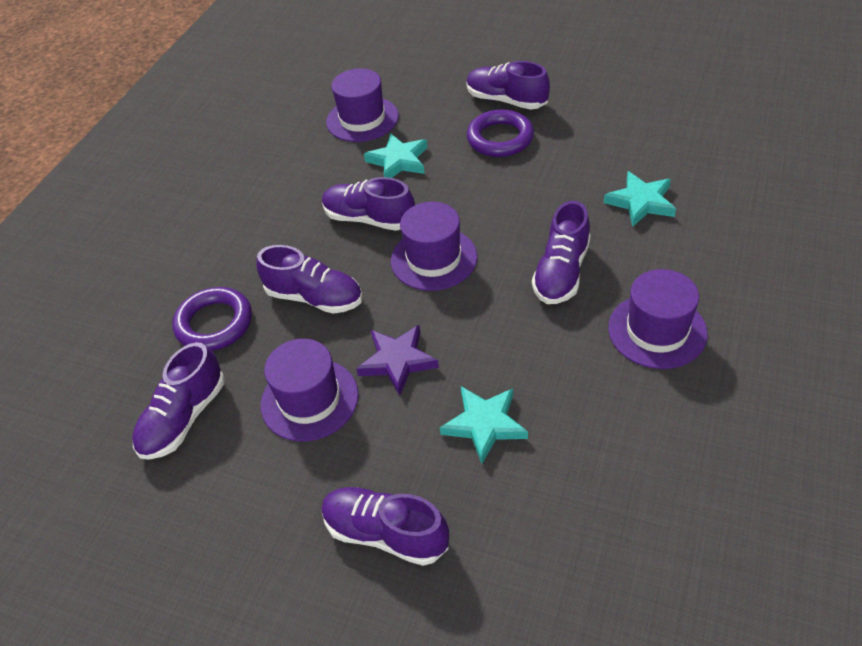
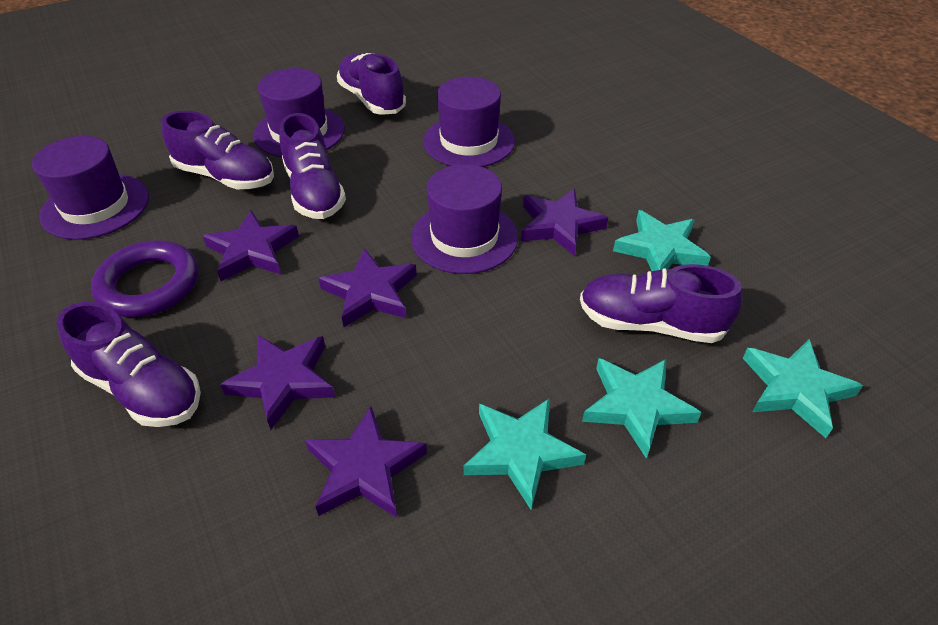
purple ring: 2 -> 1
purple shoe: 6 -> 5
purple star: 1 -> 5
turquoise star: 3 -> 4

